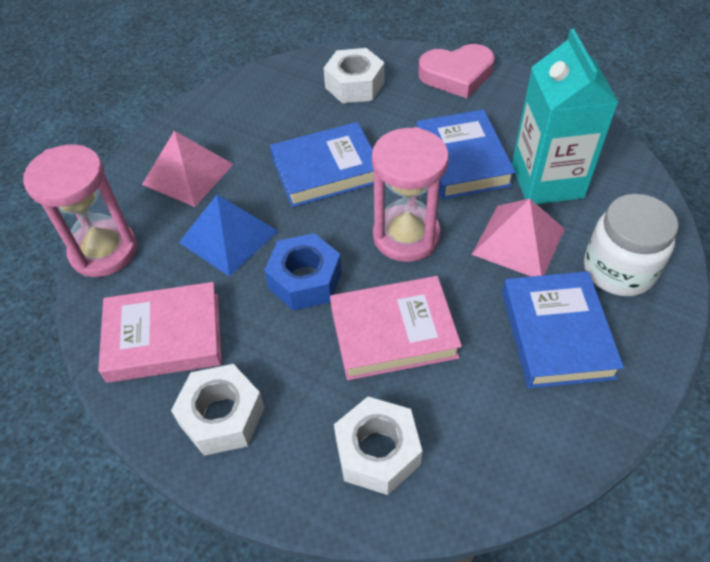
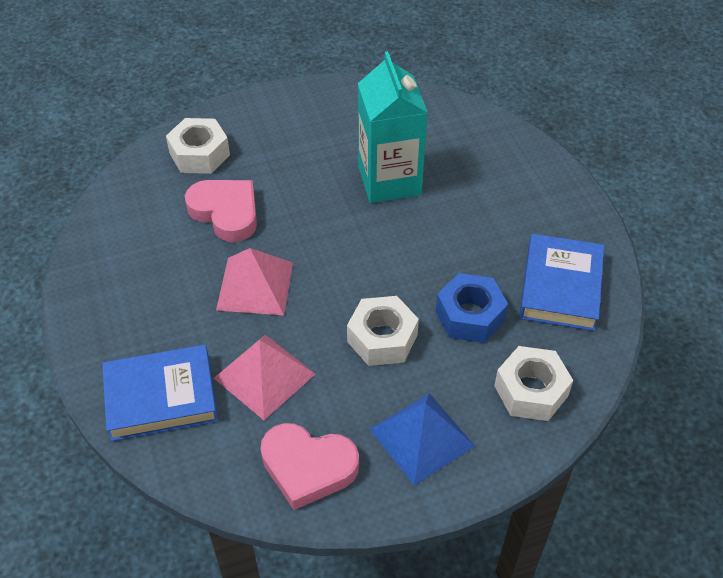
blue book: 3 -> 2
pink book: 2 -> 0
pink heart: 1 -> 2
pink hourglass: 2 -> 0
white jar: 1 -> 0

